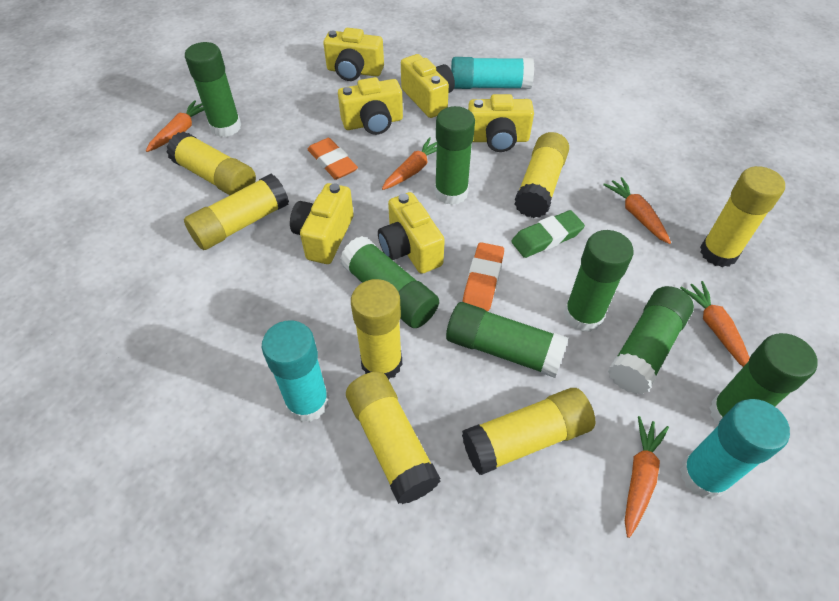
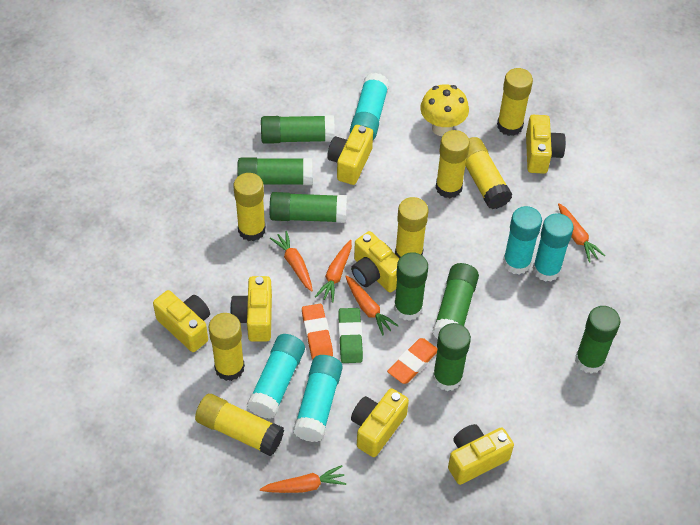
turquoise glue stick: 3 -> 5
yellow camera: 6 -> 7
yellow mushroom: 0 -> 1

